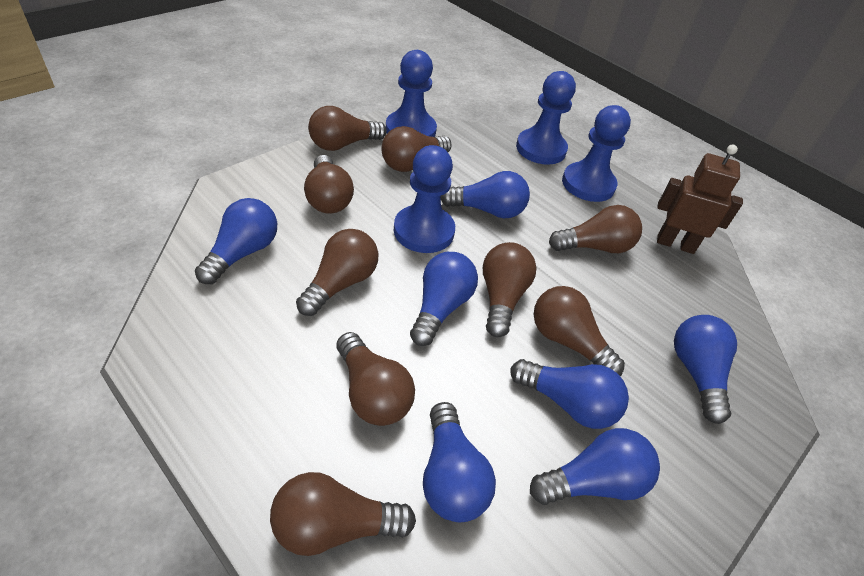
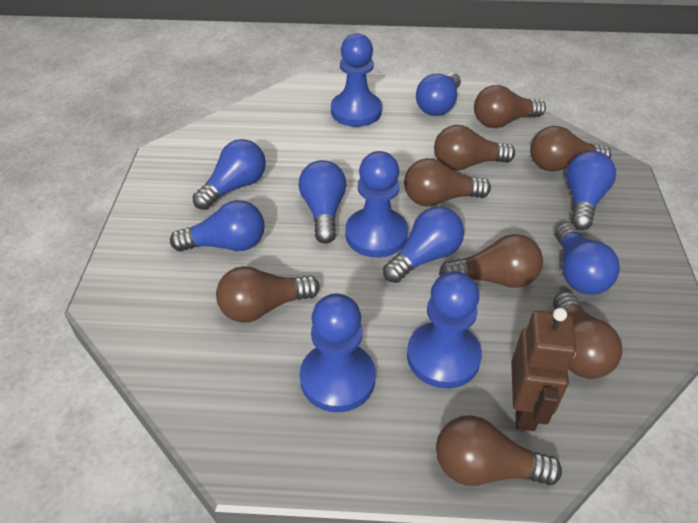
brown light bulb: 9 -> 8

